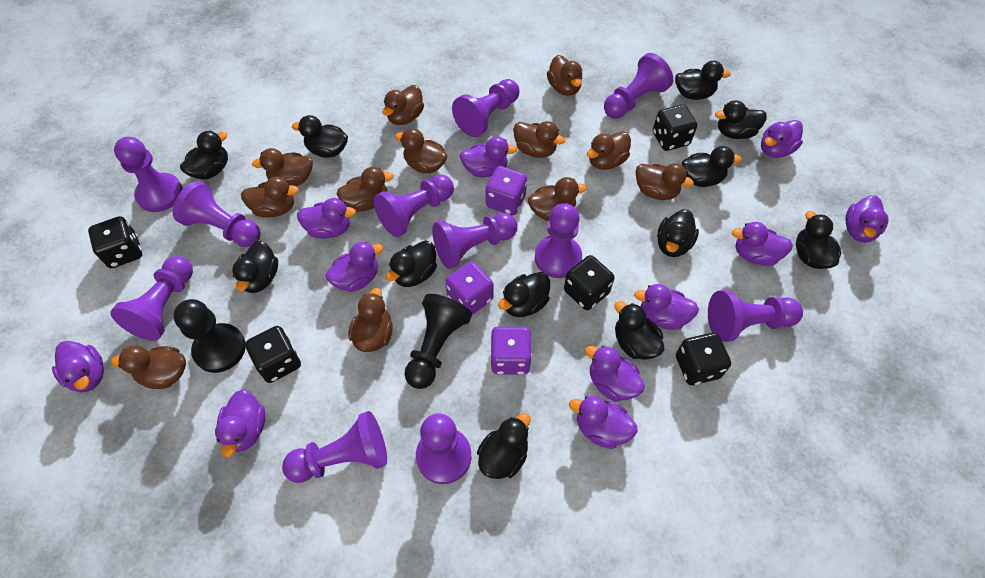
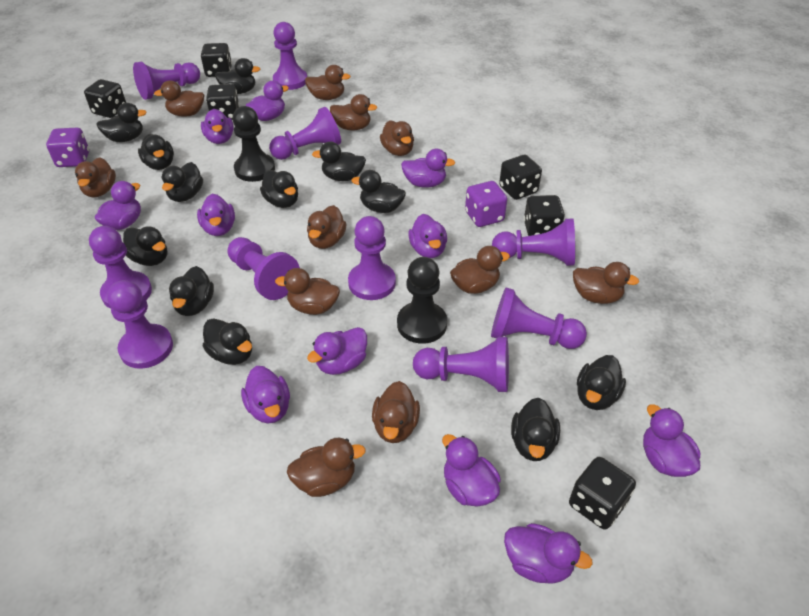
black dice: 5 -> 6
brown duck: 12 -> 11
purple dice: 3 -> 2
purple pawn: 11 -> 10

